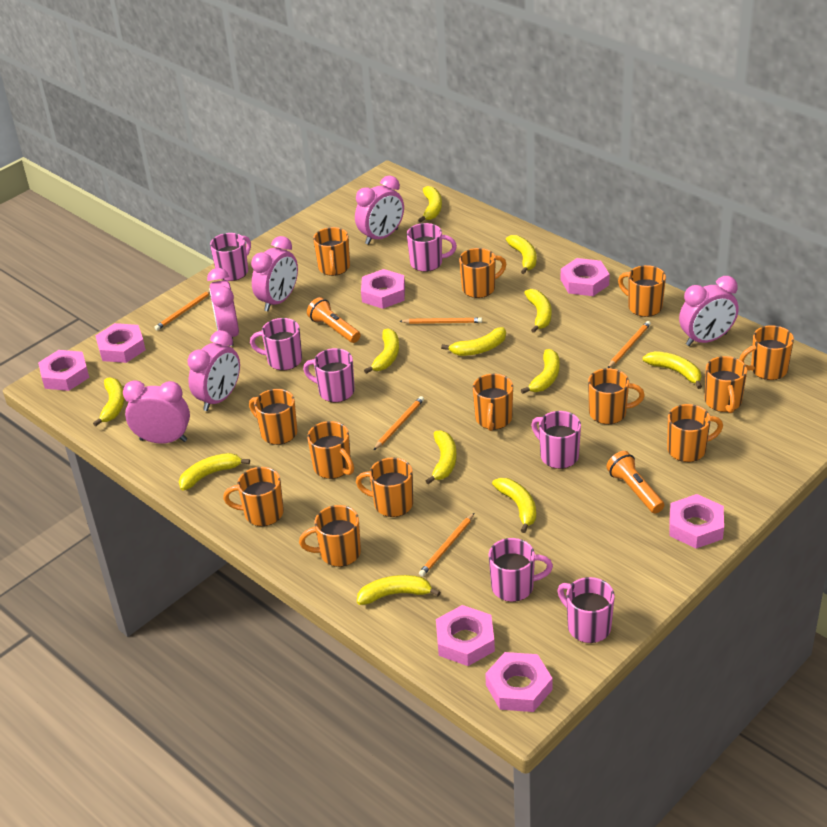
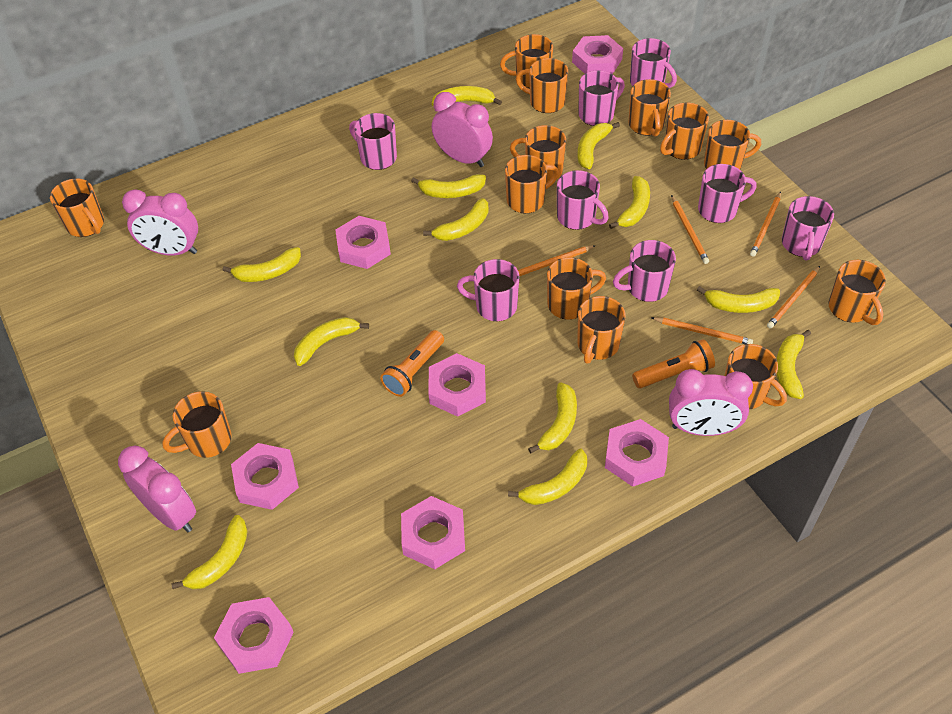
pink clock: 6 -> 4
pink mug: 7 -> 8

